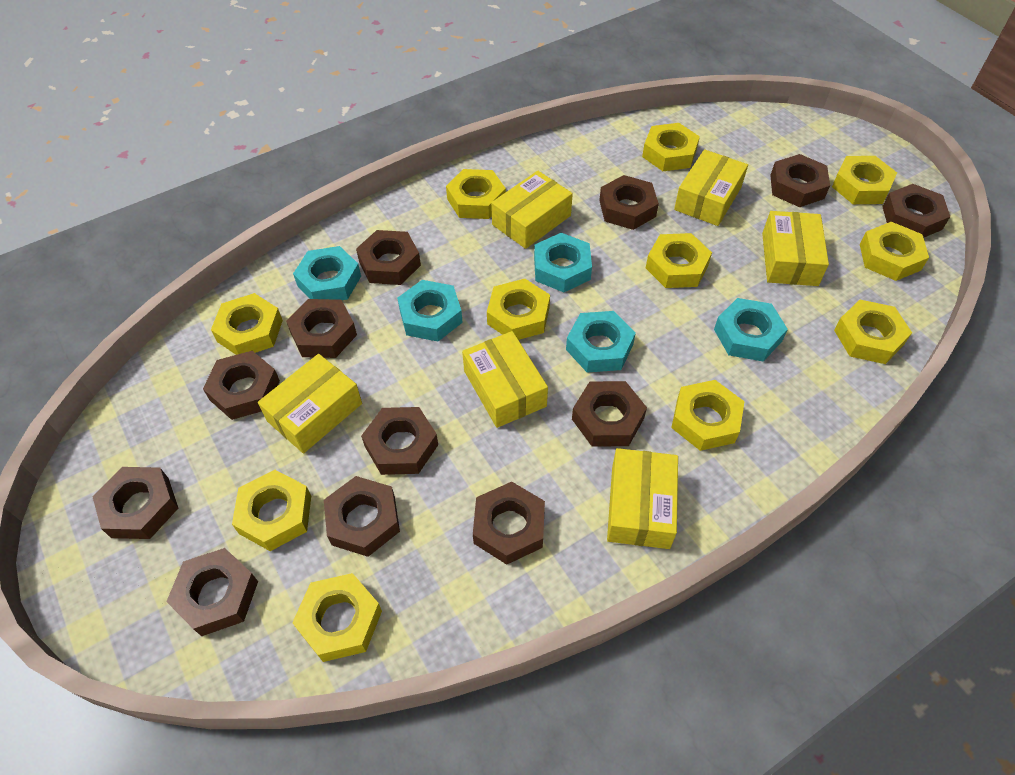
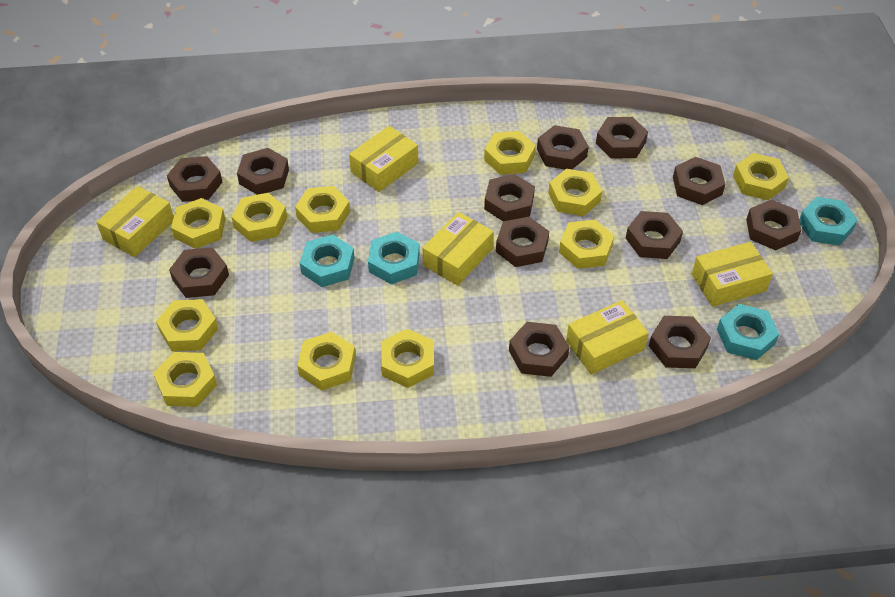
turquoise nut: 5 -> 4
yellow box: 6 -> 5

